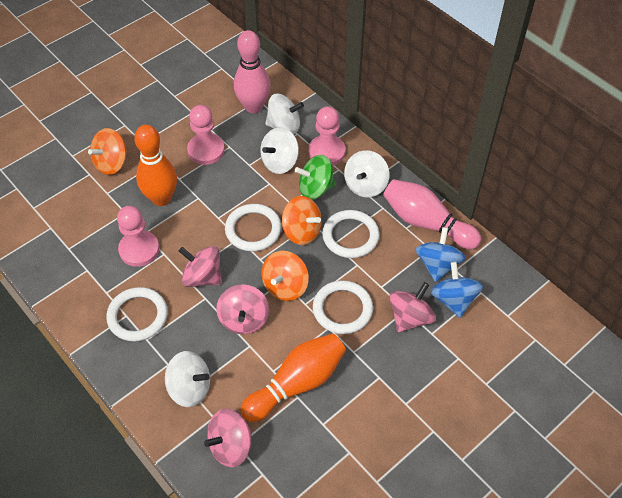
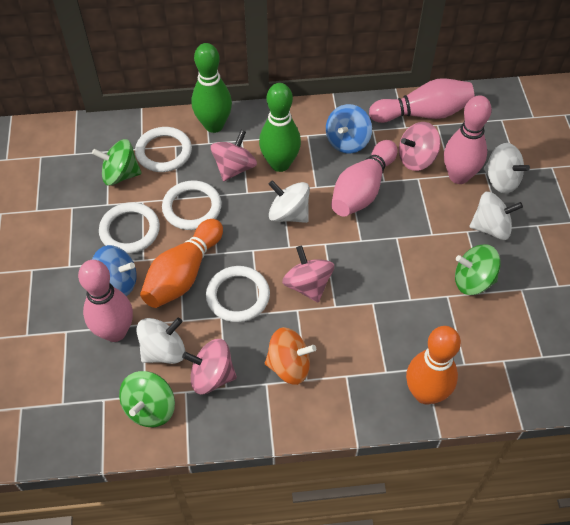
green bowling pin: 0 -> 2
green spinning top: 1 -> 3
orange spinning top: 3 -> 1
pink bowling pin: 2 -> 4
pink pawn: 3 -> 0

